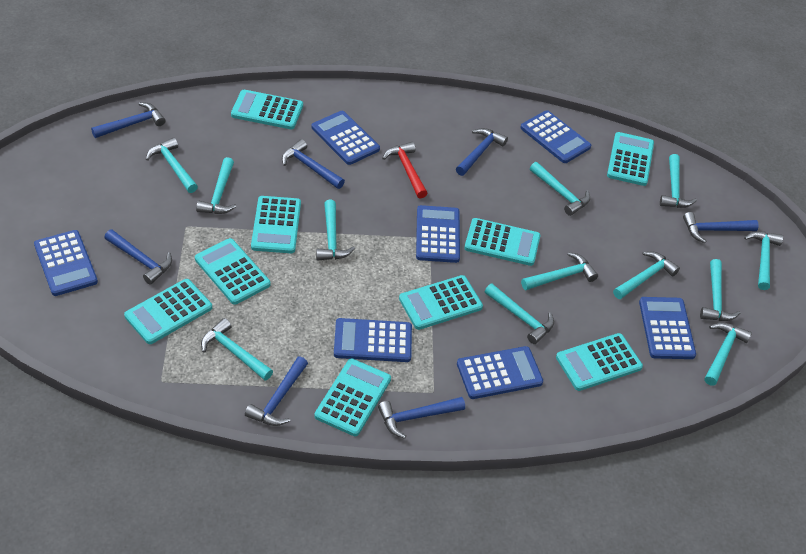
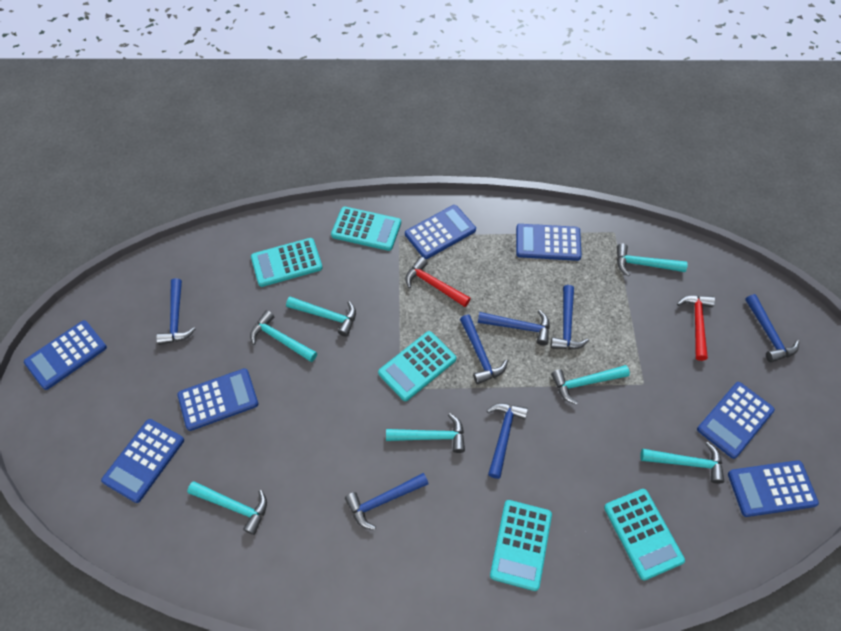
red hammer: 1 -> 2
turquoise calculator: 9 -> 5
turquoise hammer: 12 -> 7

